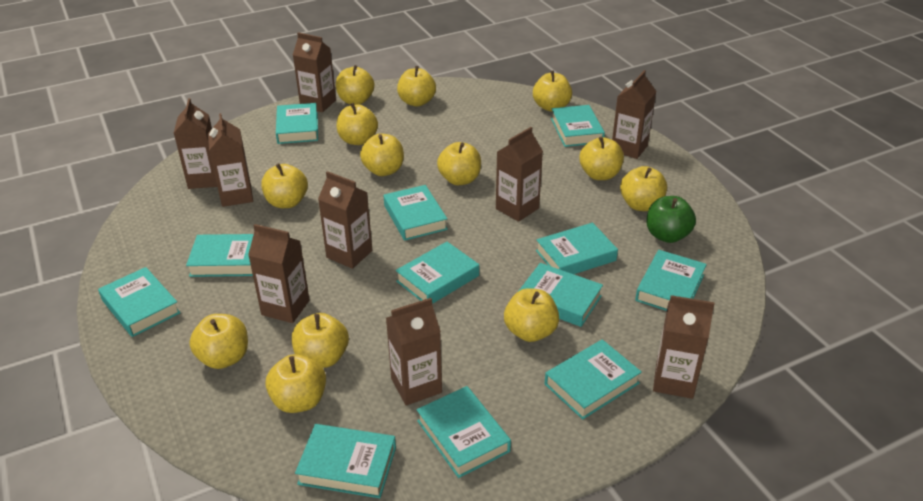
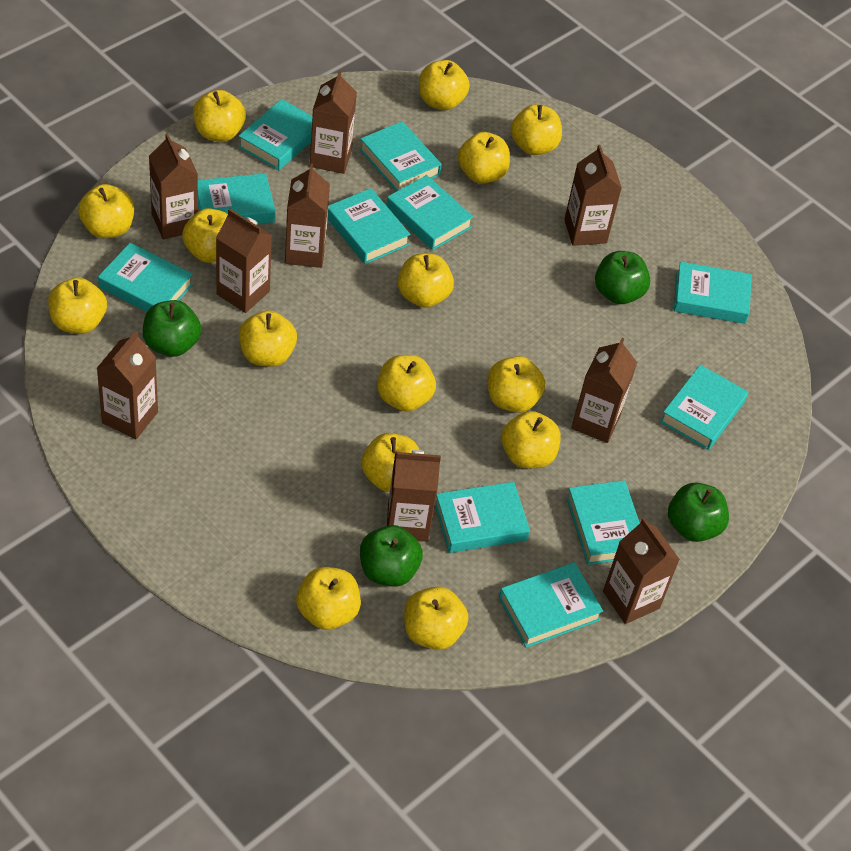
green apple: 1 -> 4
turquoise book: 12 -> 11
yellow apple: 13 -> 15

